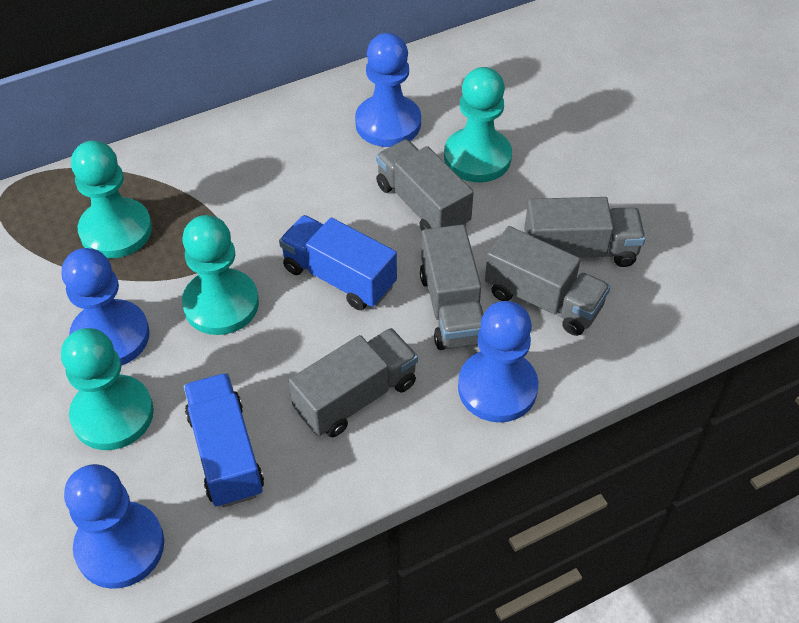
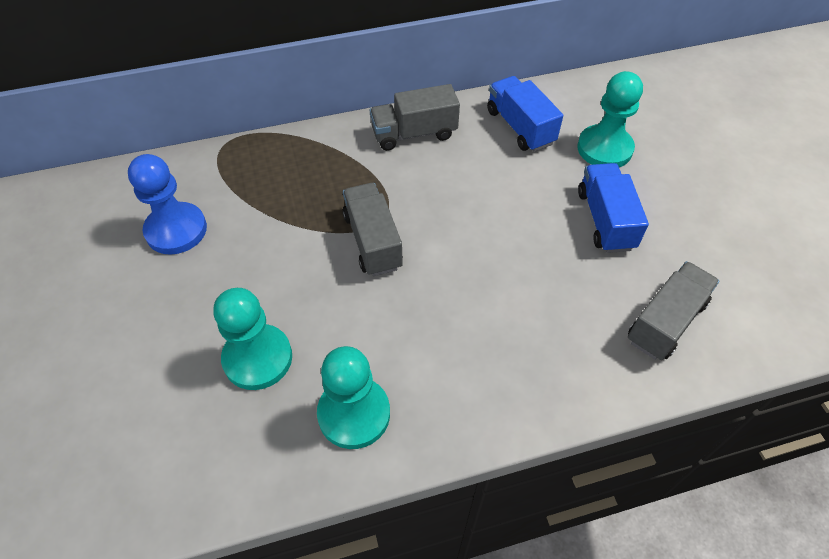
blue pawn: 4 -> 1
grey truck: 5 -> 3
turquoise pawn: 4 -> 3

